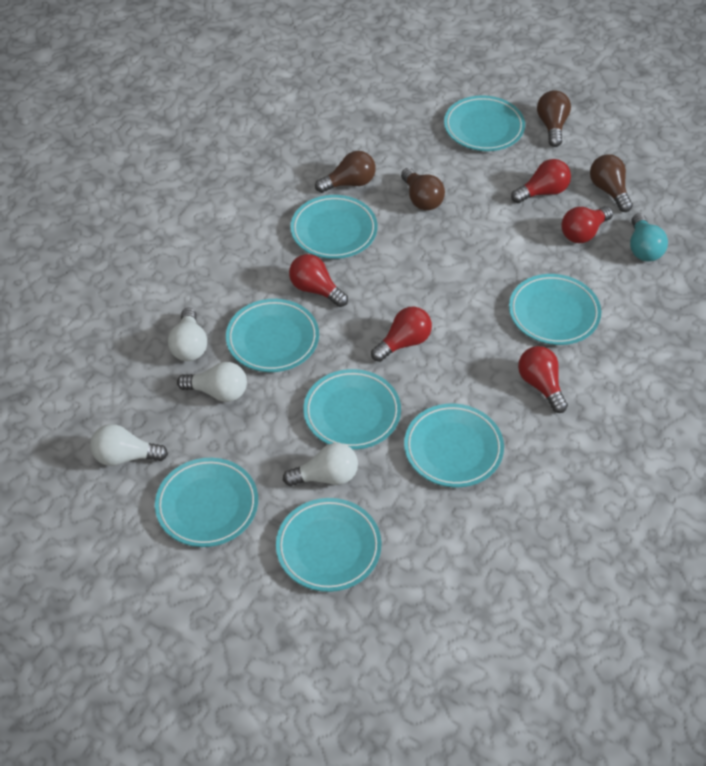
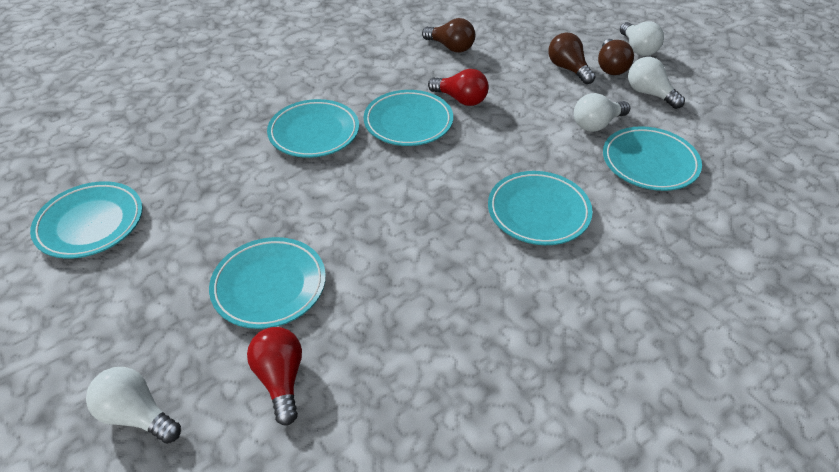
brown light bulb: 4 -> 3
red light bulb: 5 -> 2
turquoise light bulb: 1 -> 0
turquoise plate: 8 -> 6

